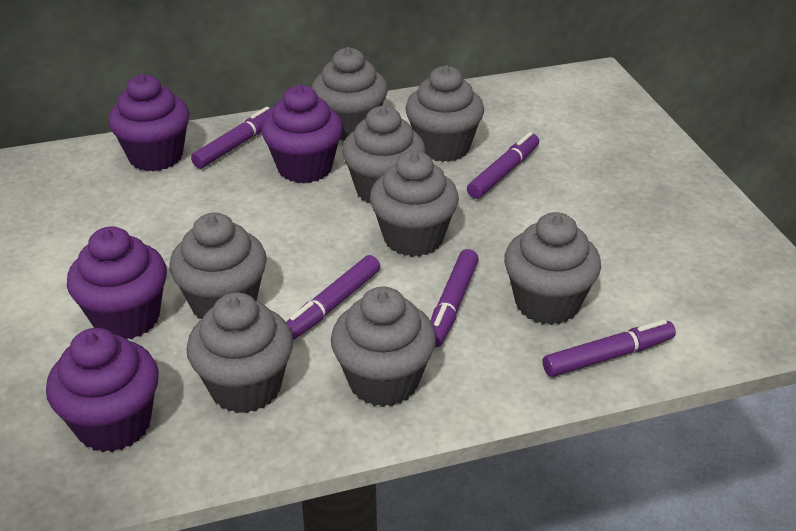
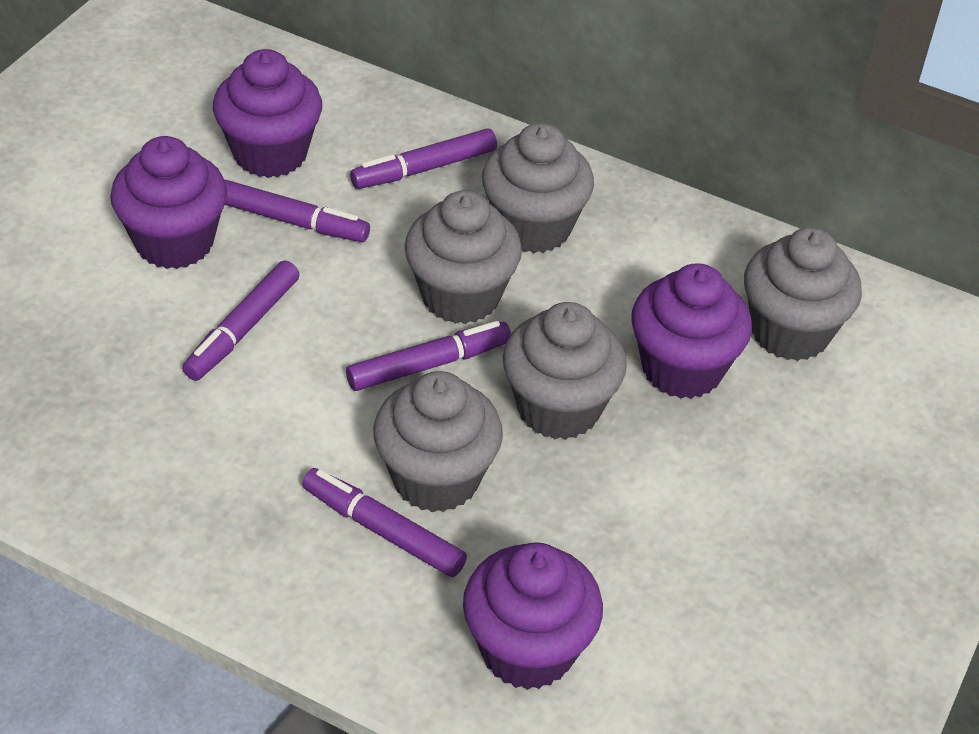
grey cupcake: 8 -> 5

